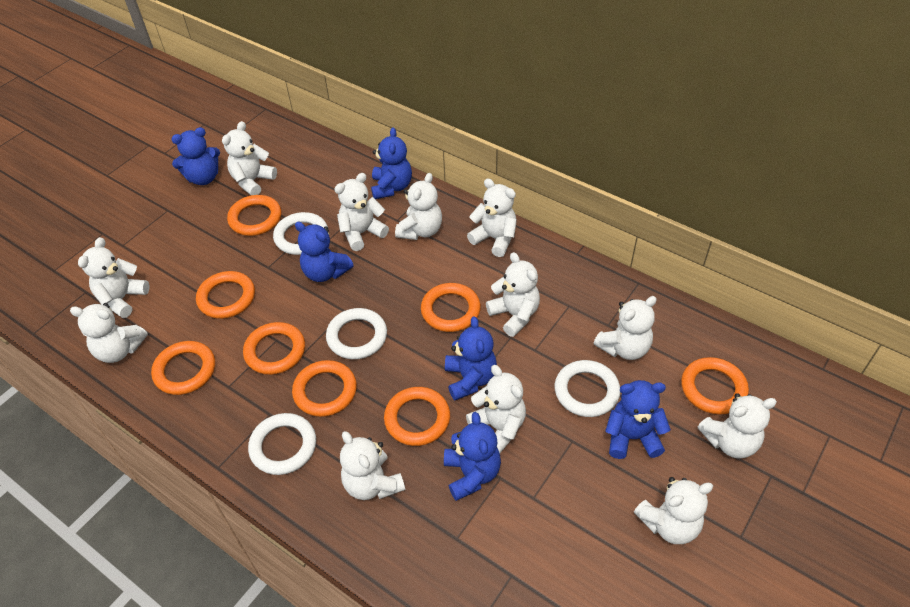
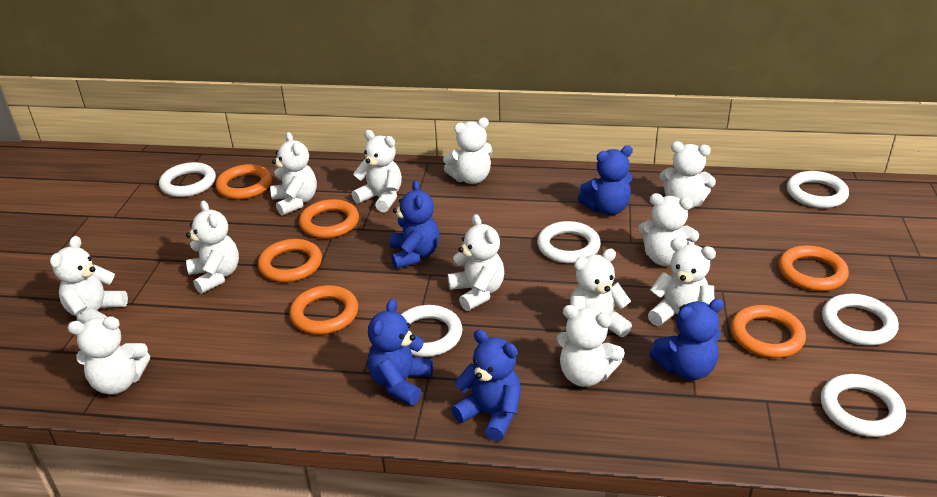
blue teddy bear: 6 -> 5
orange ring: 8 -> 6
white ring: 4 -> 6

